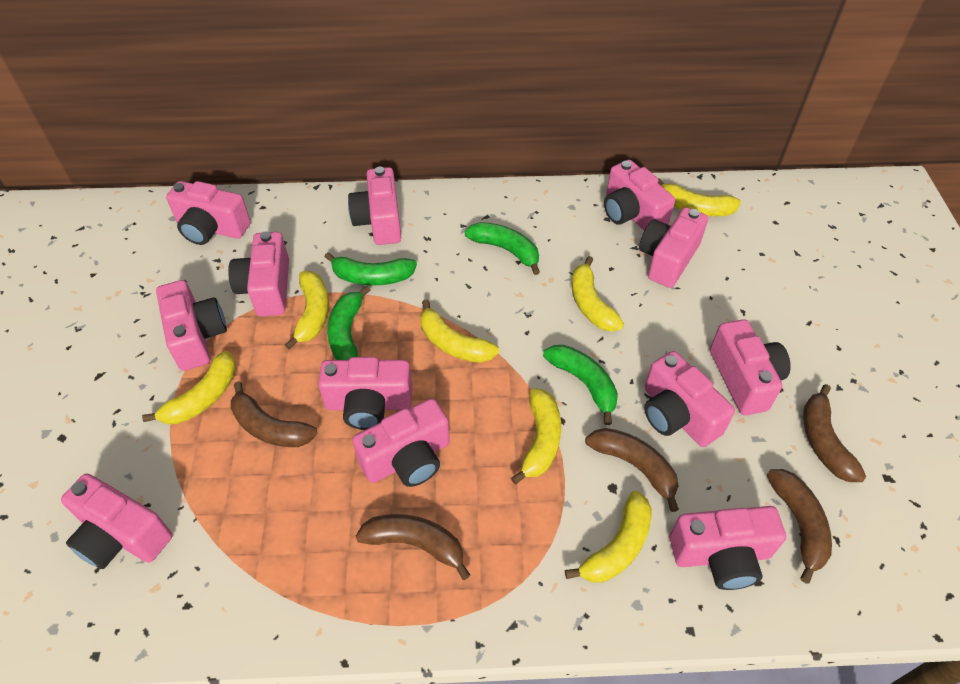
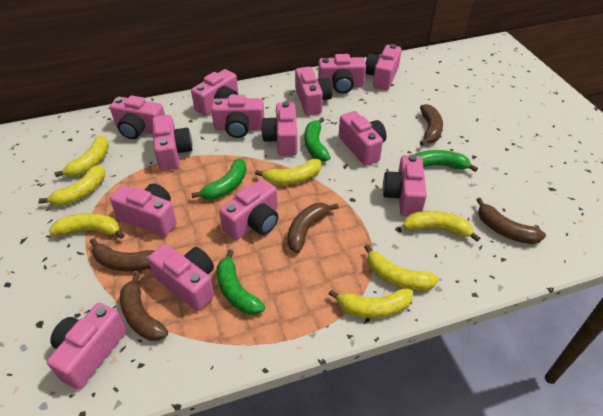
pink camera: 12 -> 14

